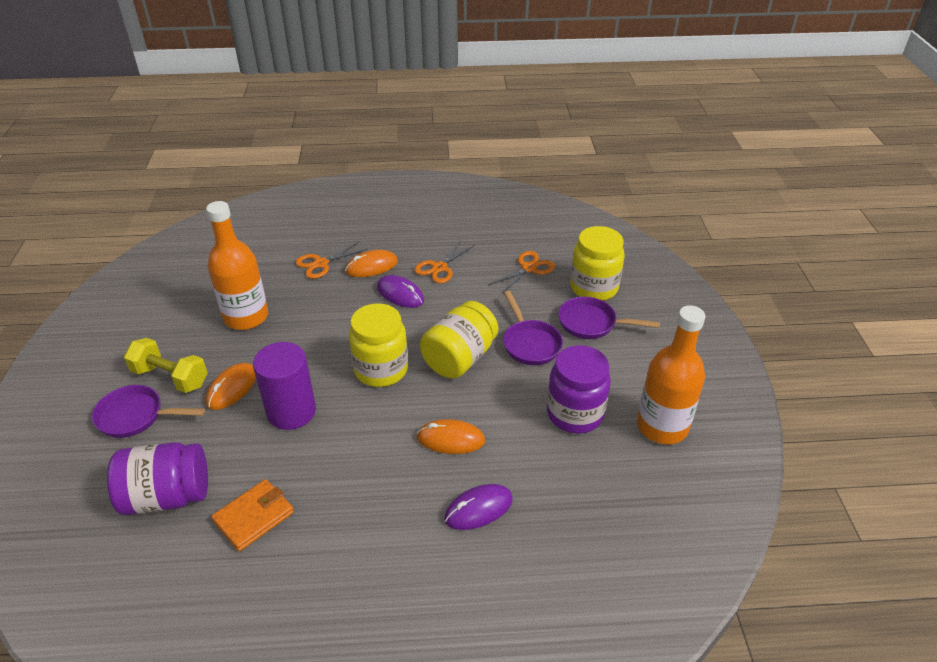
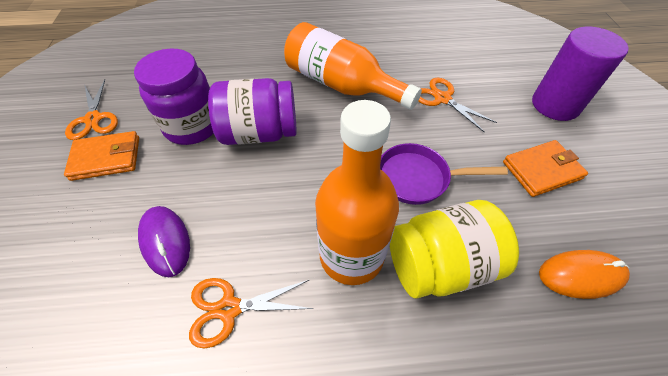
orange mouse: 3 -> 1
orange wallet: 1 -> 2
purple mouse: 2 -> 1
purple pan: 3 -> 1
yellow dumbbell: 1 -> 0
yellow jar: 3 -> 1

